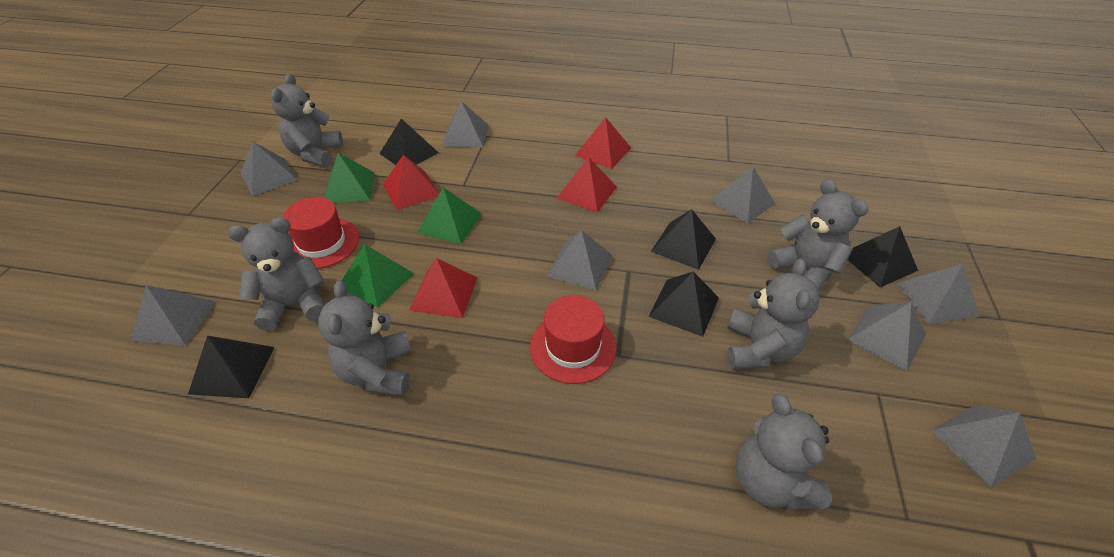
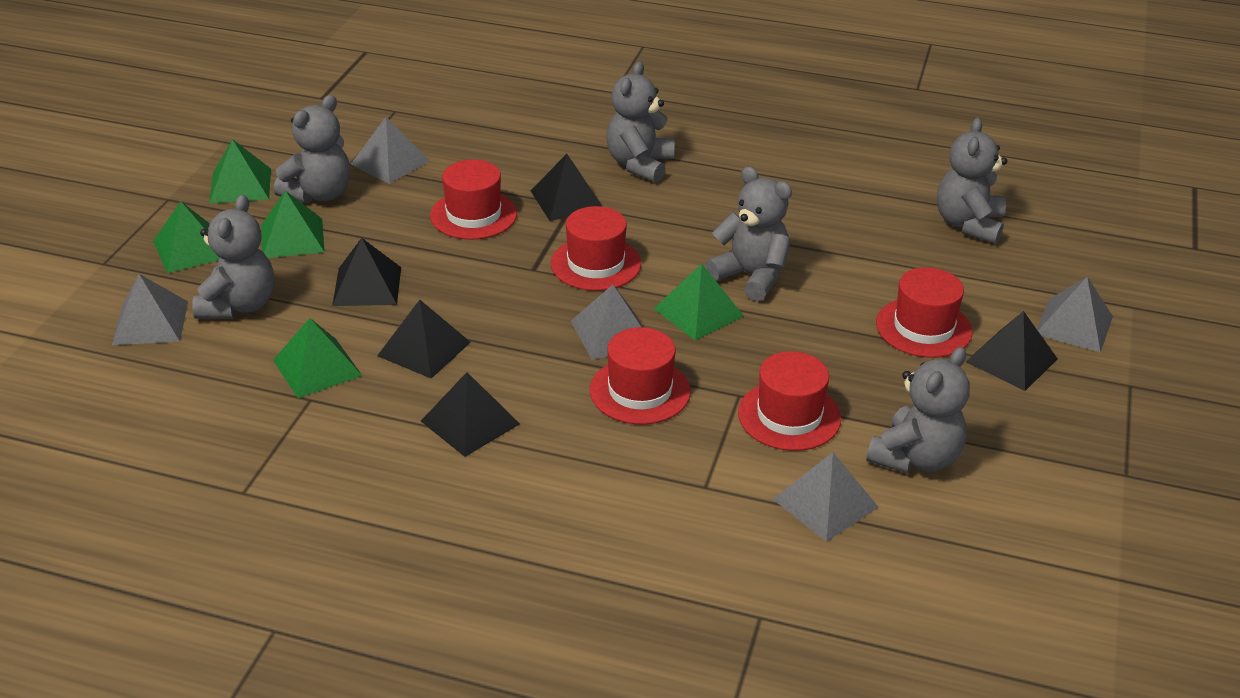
green pyramid: 3 -> 5
grey pyramid: 8 -> 5
red hat: 2 -> 5
red pyramid: 4 -> 0

